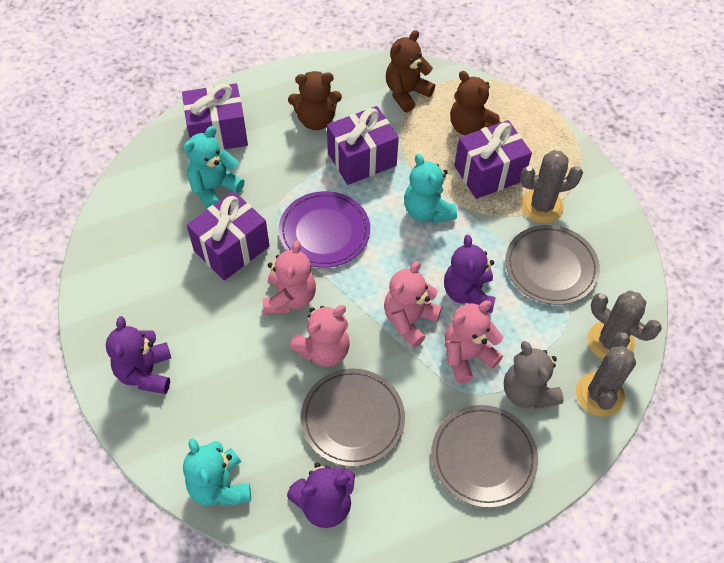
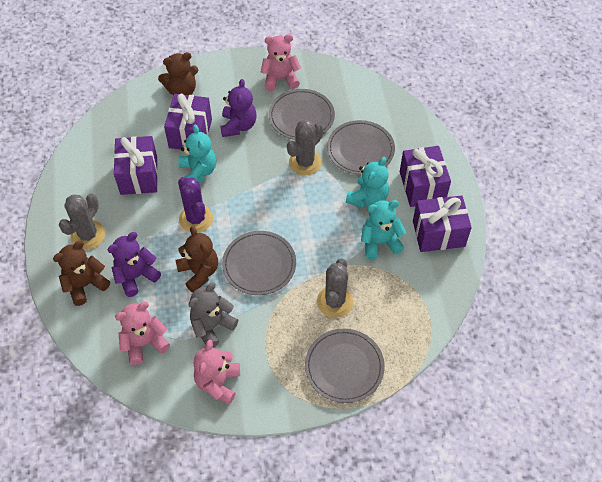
grey plate: 3 -> 4
pink teddy bear: 4 -> 3
purple cactus: 0 -> 1
purple plate: 1 -> 0
purple teddy bear: 3 -> 2

